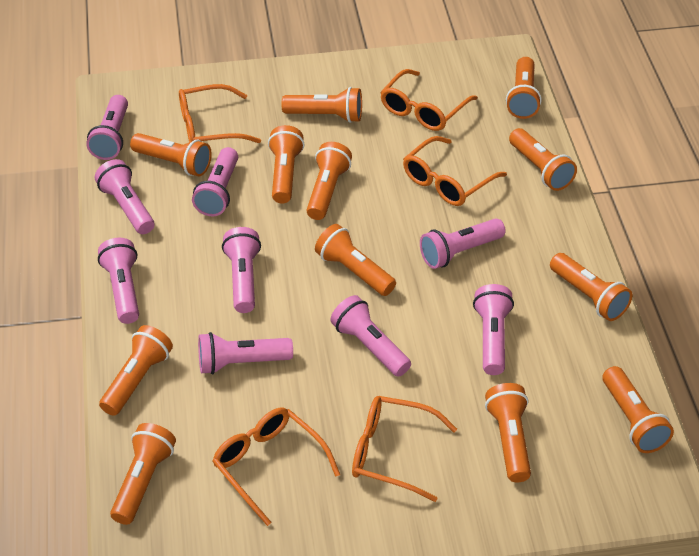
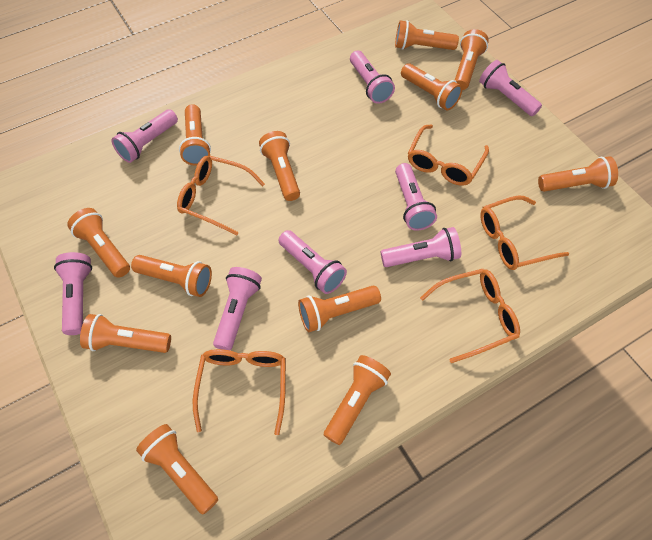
pink flashlight: 9 -> 8

